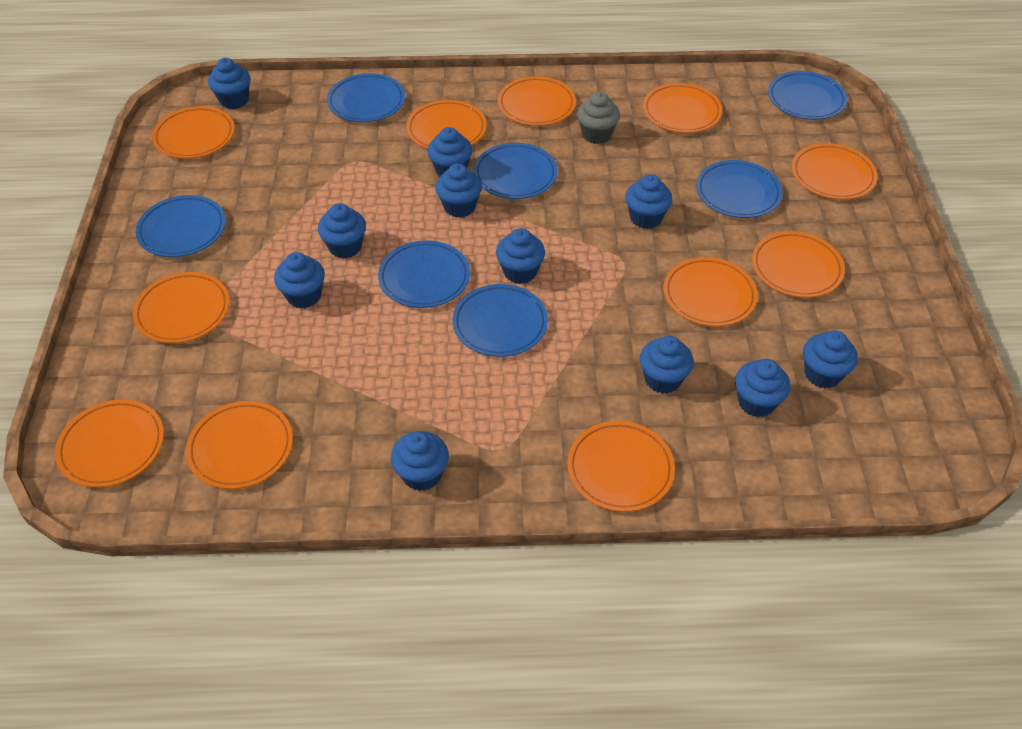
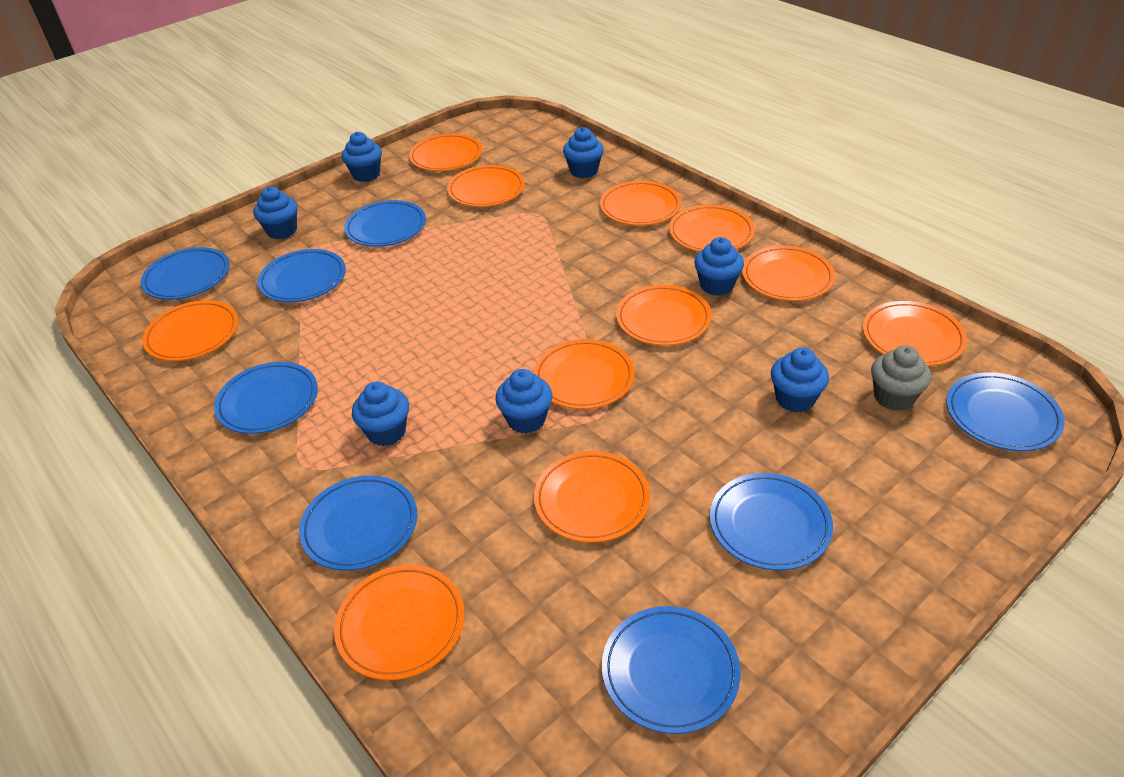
blue cupcake: 11 -> 7
blue plate: 7 -> 8

